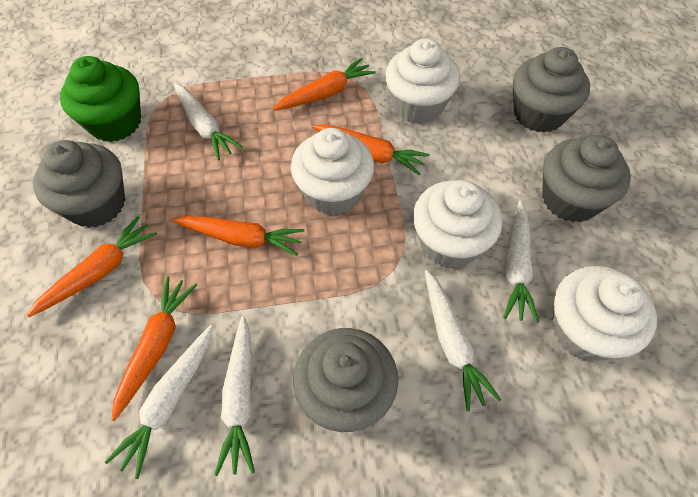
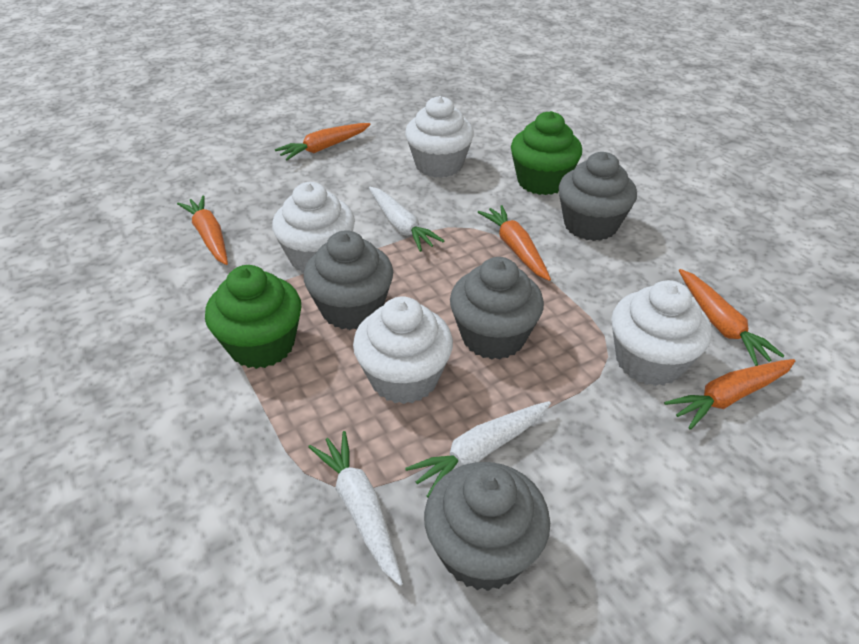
green cupcake: 1 -> 2
white carrot: 5 -> 3

